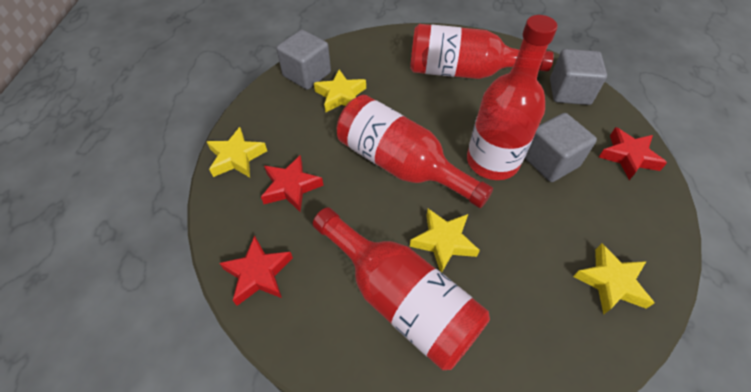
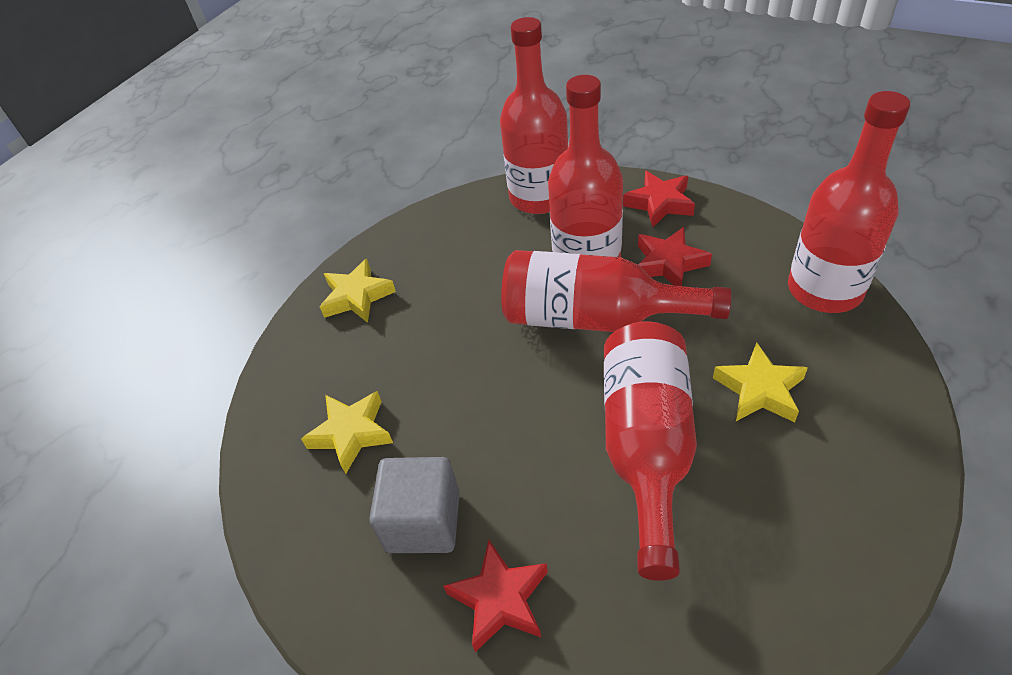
grey cube: 3 -> 1
red bottle: 4 -> 5
yellow star: 4 -> 3

